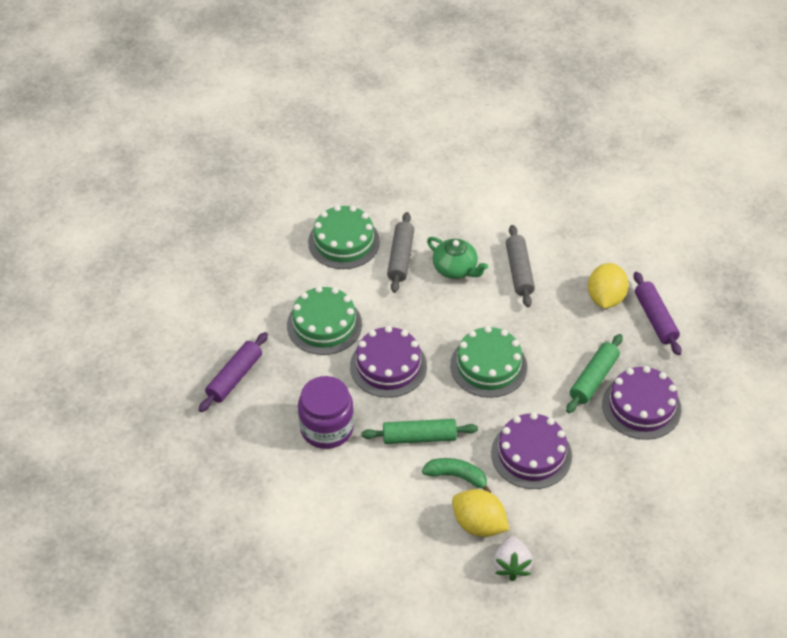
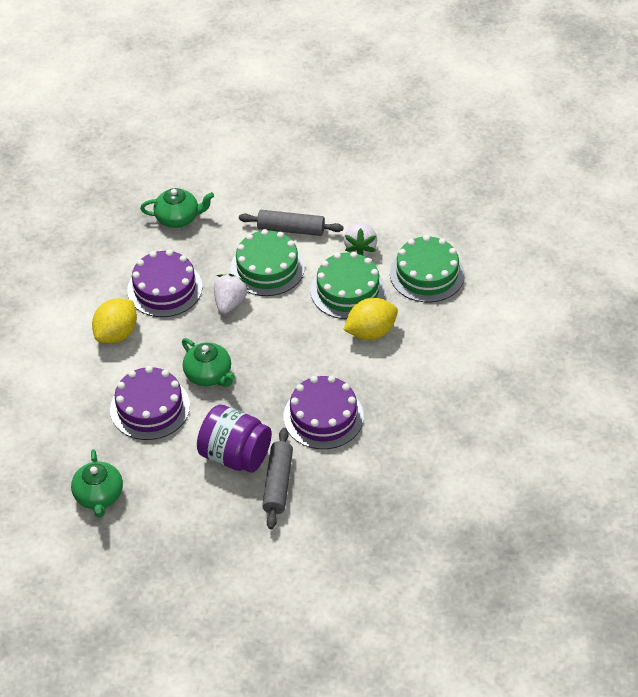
green banana: 1 -> 0
green rolling pin: 2 -> 0
green teapot: 1 -> 3
purple rolling pin: 2 -> 0
white strawberry: 1 -> 2

